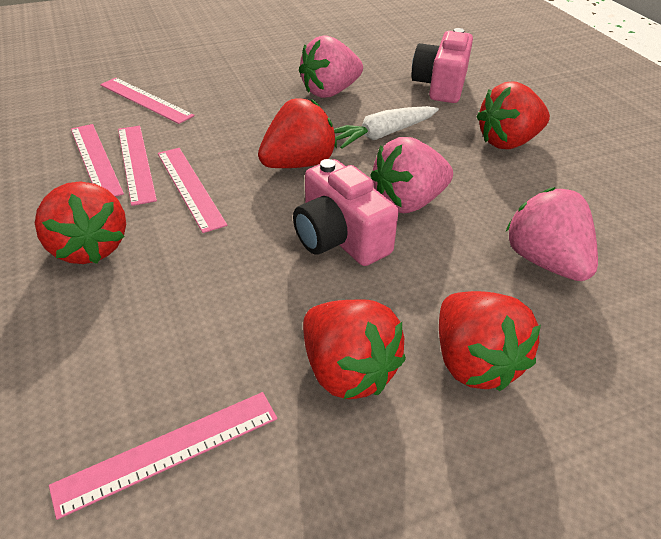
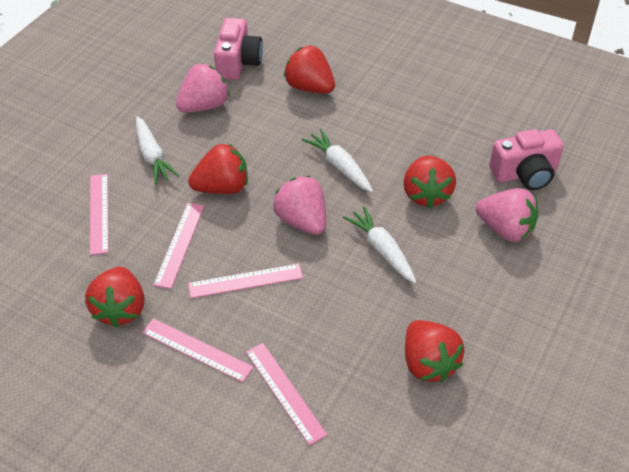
white carrot: 1 -> 3

